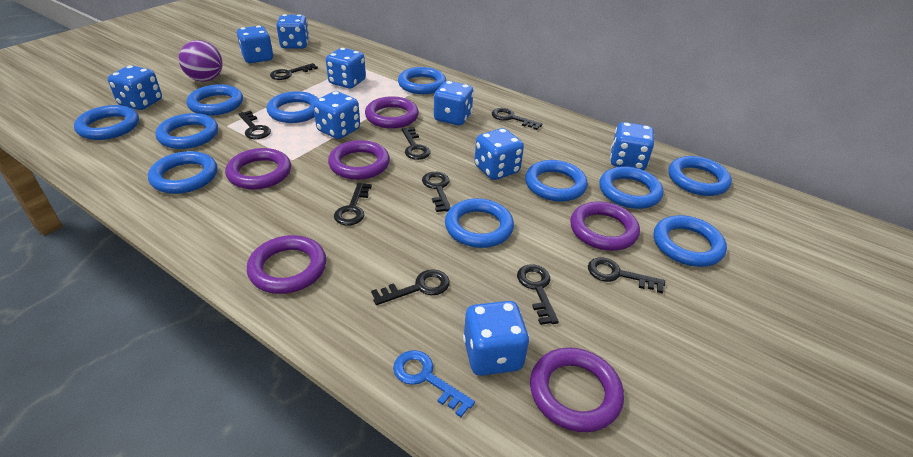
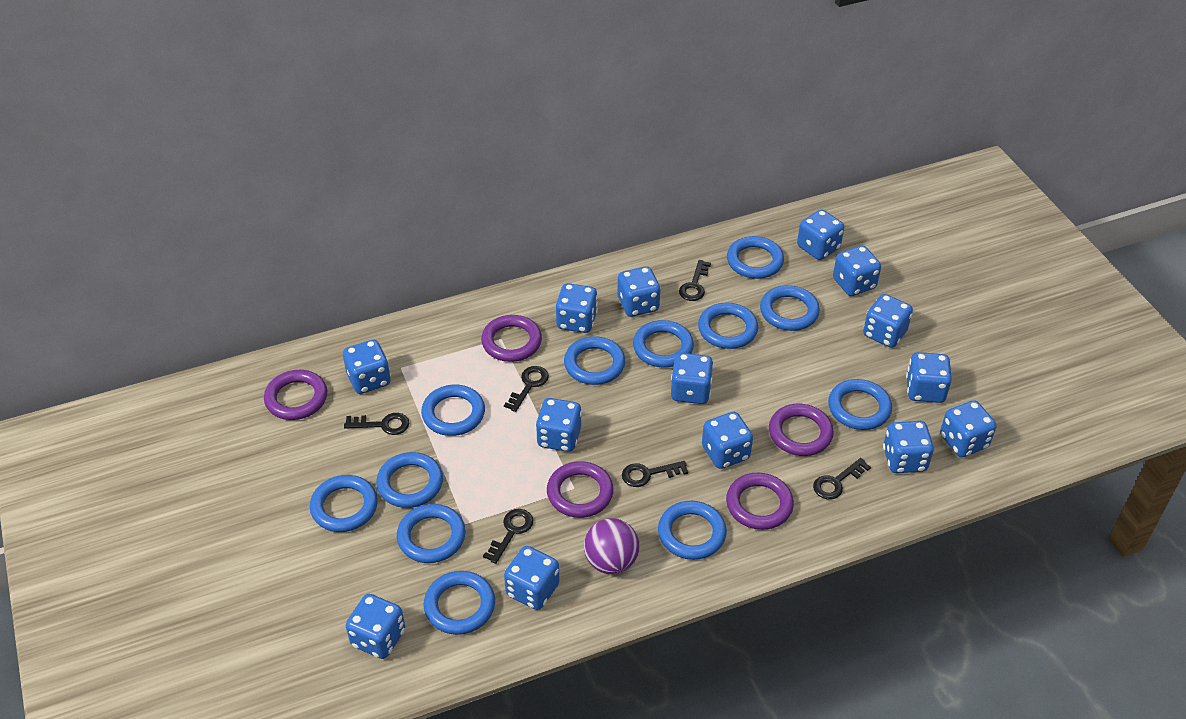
black key: 9 -> 6
blue dice: 9 -> 14
blue key: 1 -> 0
blue ring: 11 -> 12
purple ring: 6 -> 5

